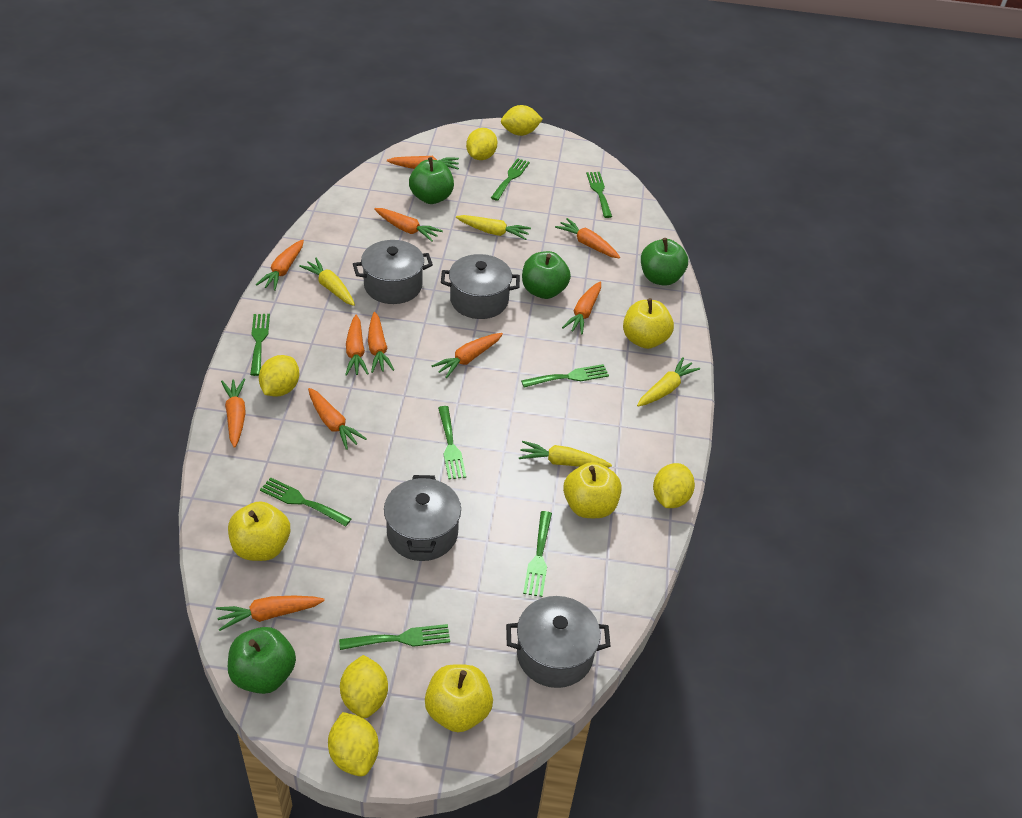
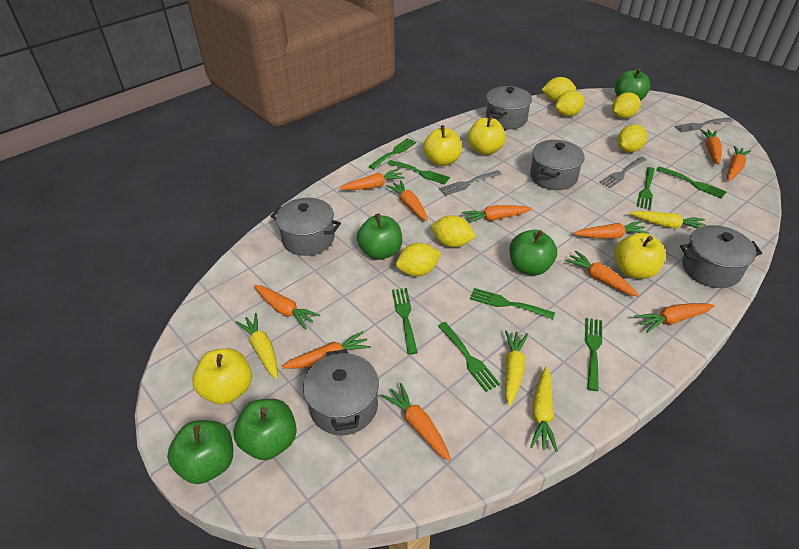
green apple: 4 -> 5
grey fork: 0 -> 3
grey pot: 4 -> 5

